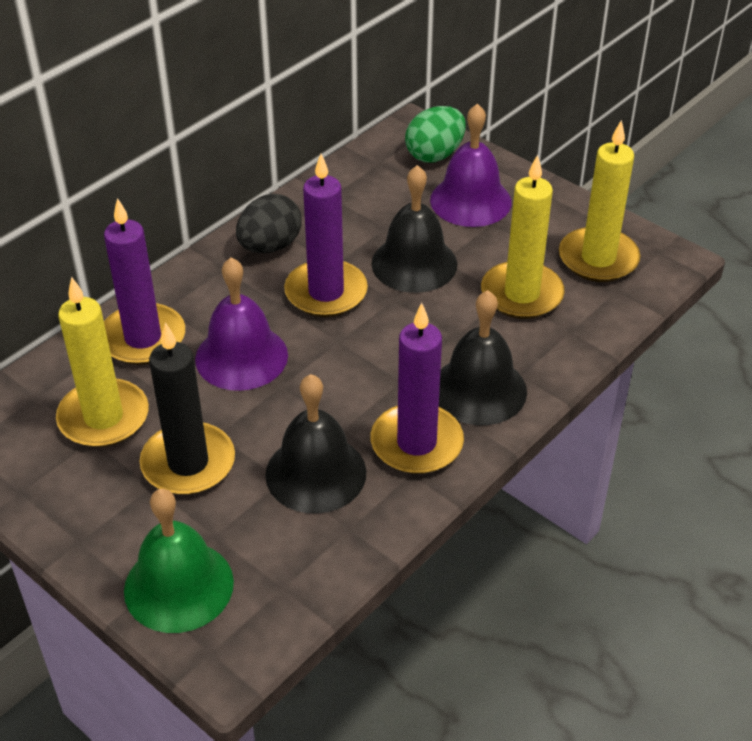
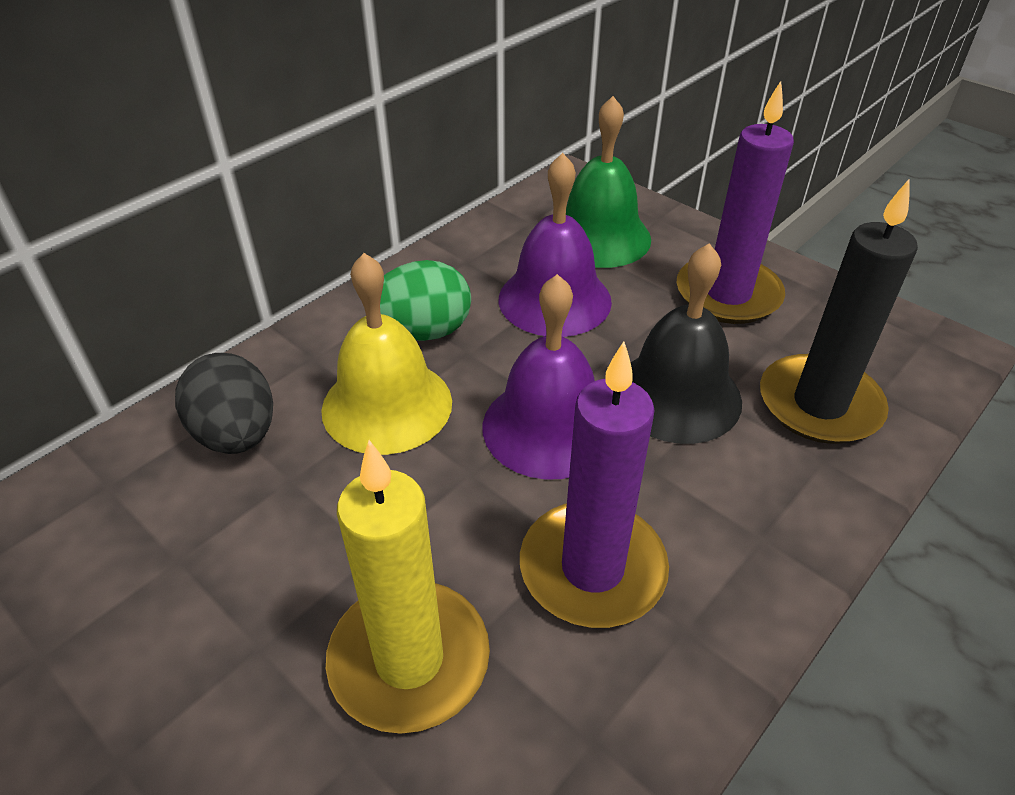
black bell: 3 -> 1
purple candle: 3 -> 2
yellow bell: 0 -> 1
yellow candle: 3 -> 1

